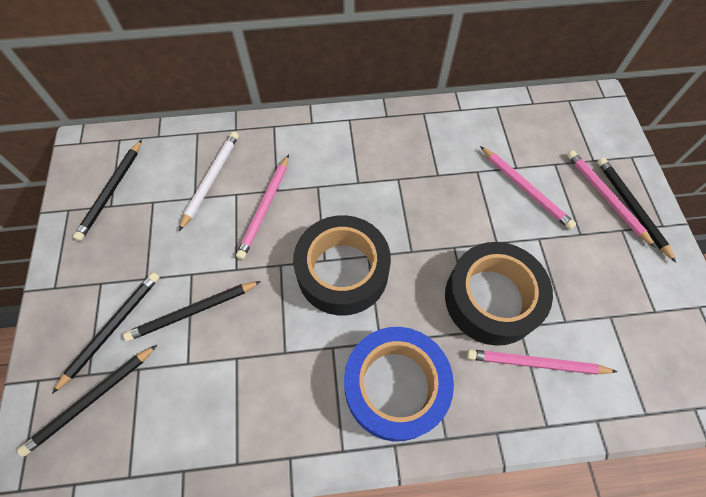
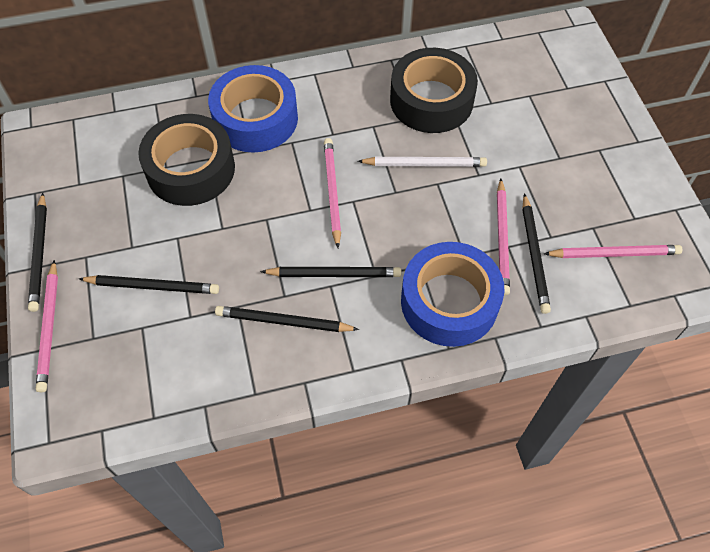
blue tape: 1 -> 2

